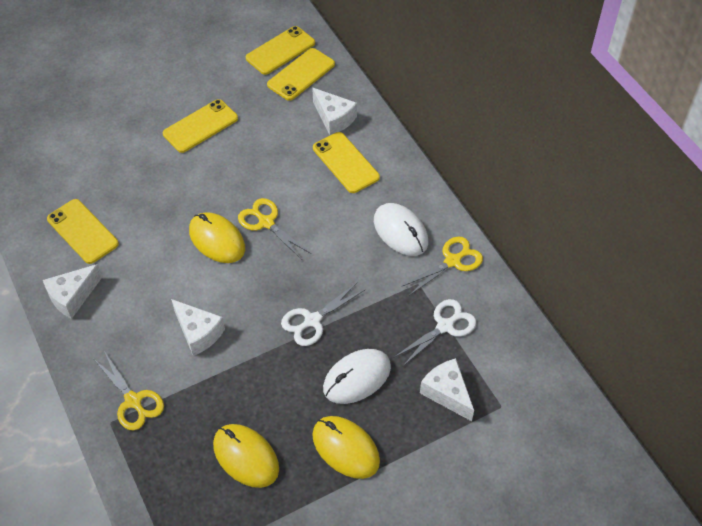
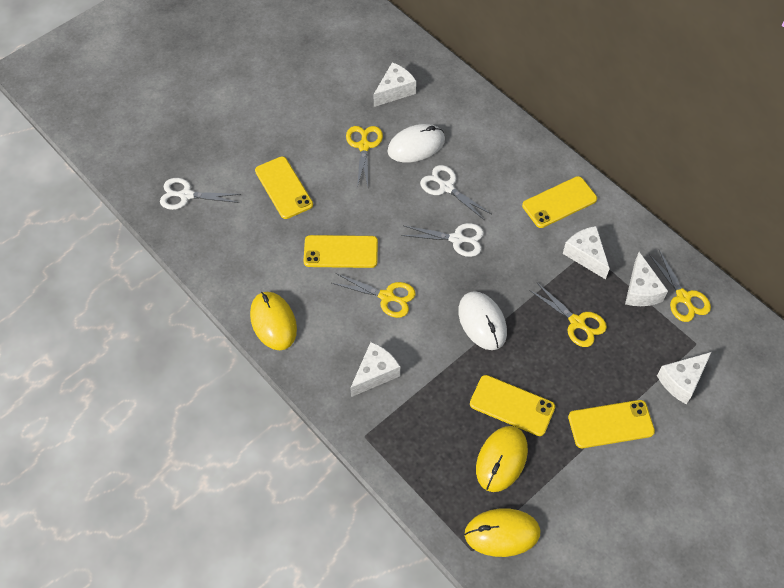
white cheese: 4 -> 5
white scissors: 2 -> 3
yellow scissors: 3 -> 4

